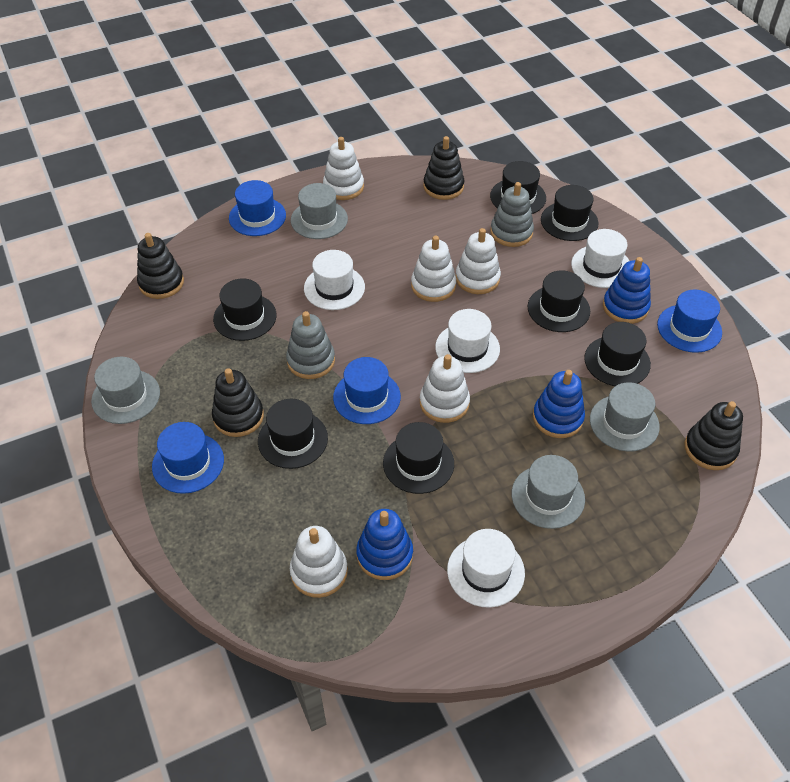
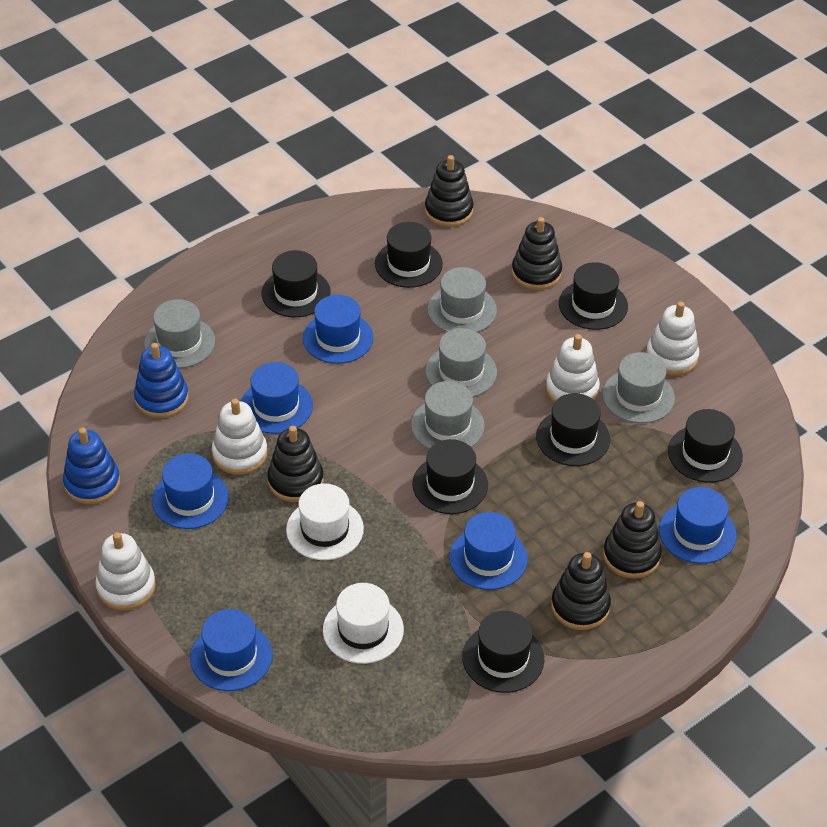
black stacking toy: 4 -> 5
blue hat: 4 -> 6
blue stacking toy: 3 -> 2
grey hat: 4 -> 5
grey stacking toy: 2 -> 0
white hat: 4 -> 2
white stacking toy: 5 -> 4

